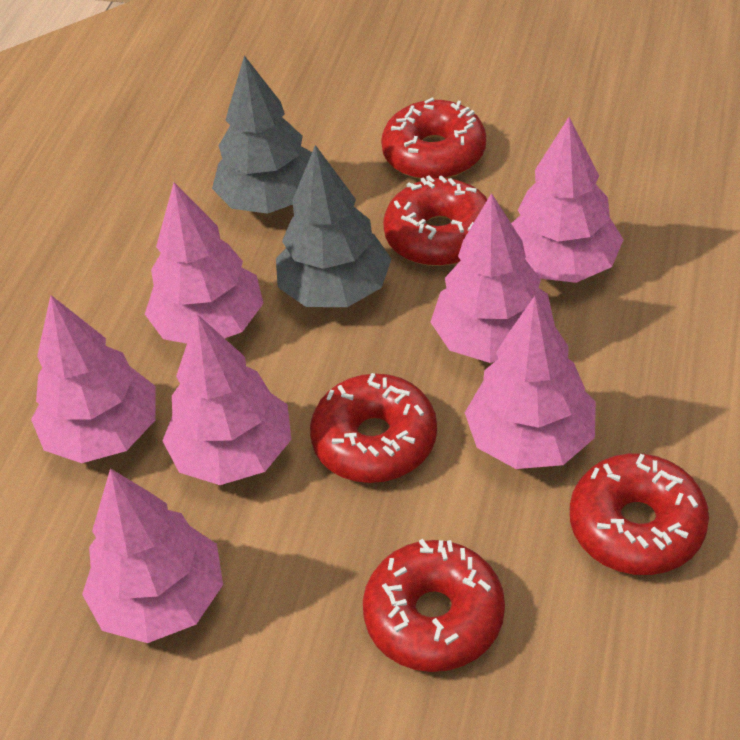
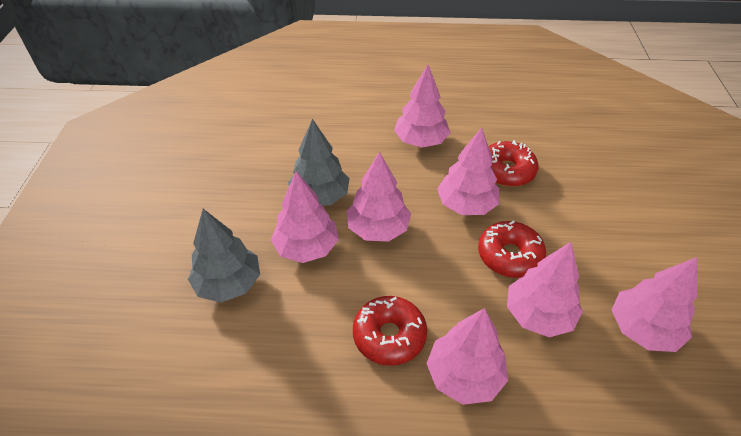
red donut: 5 -> 3

